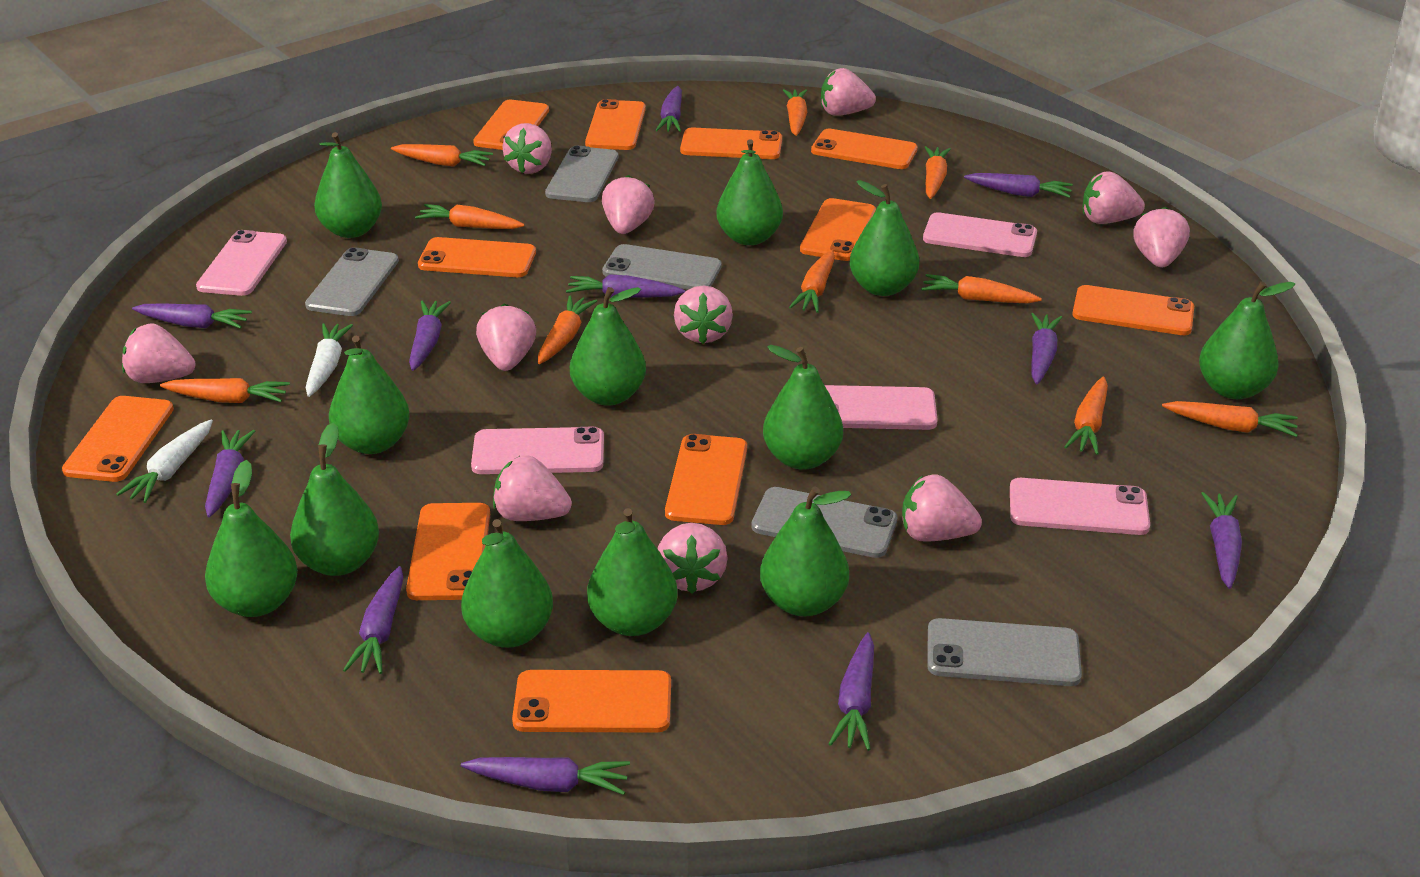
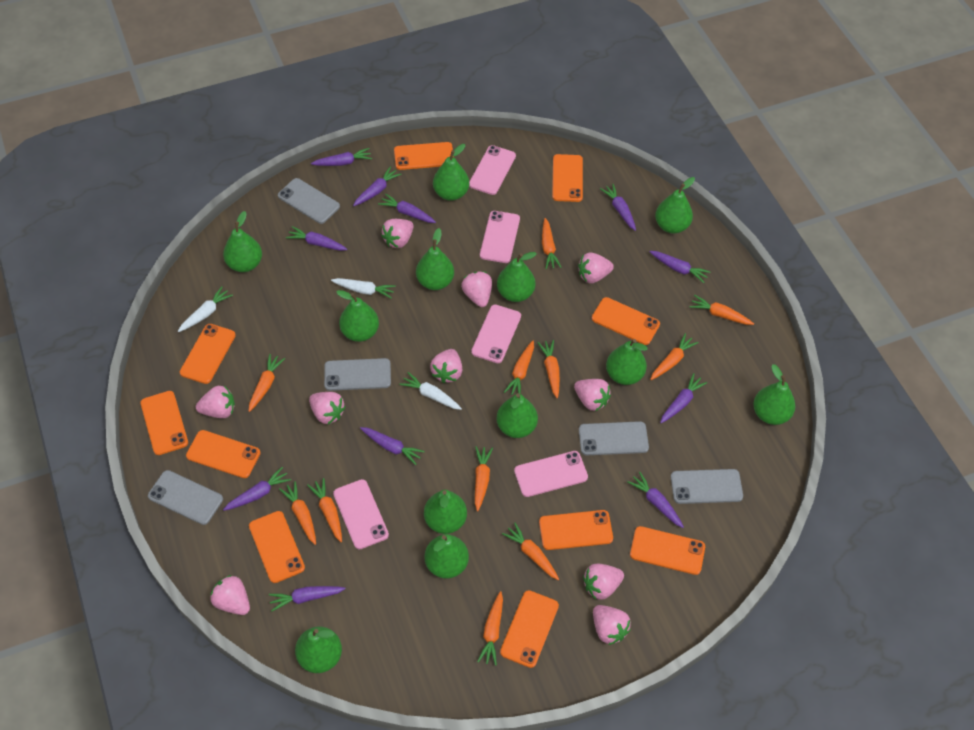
orange carrot: 10 -> 11
orange phone: 11 -> 10
pink strawberry: 11 -> 10
white carrot: 2 -> 3

